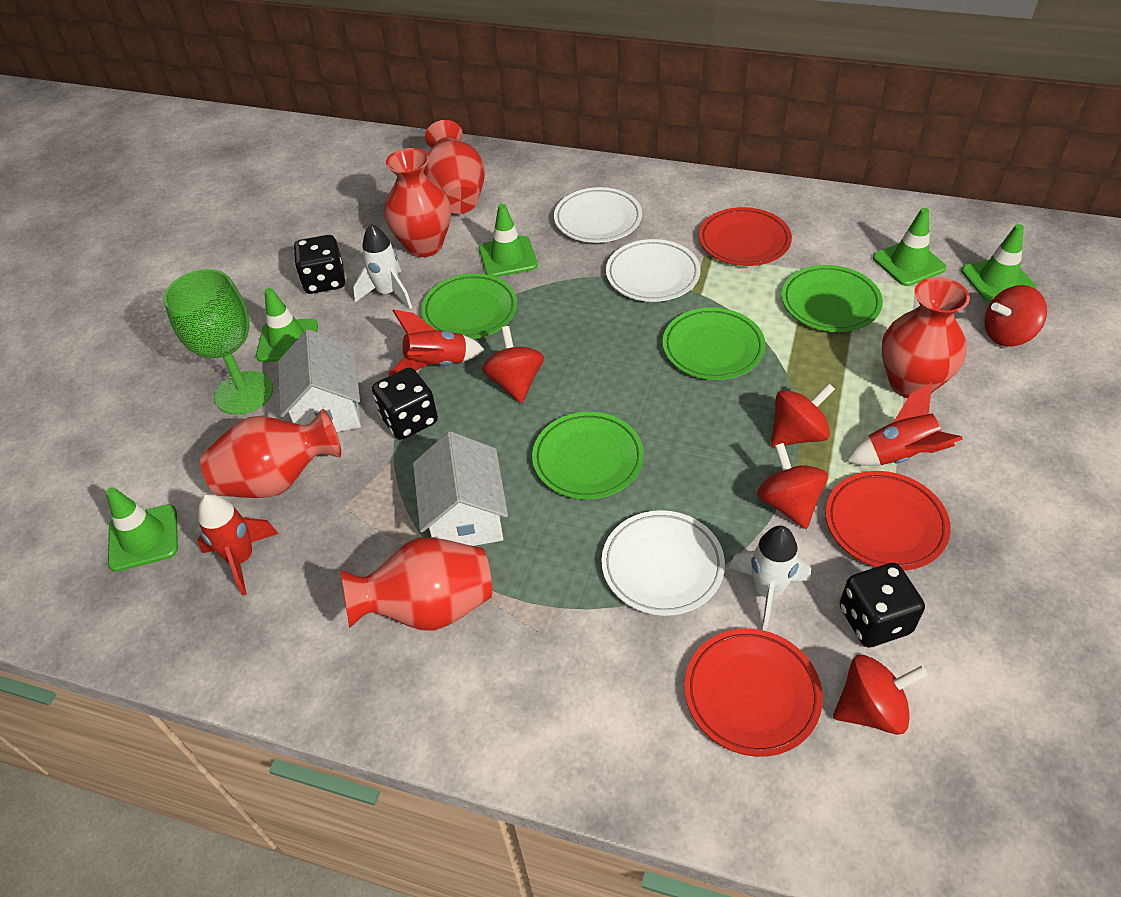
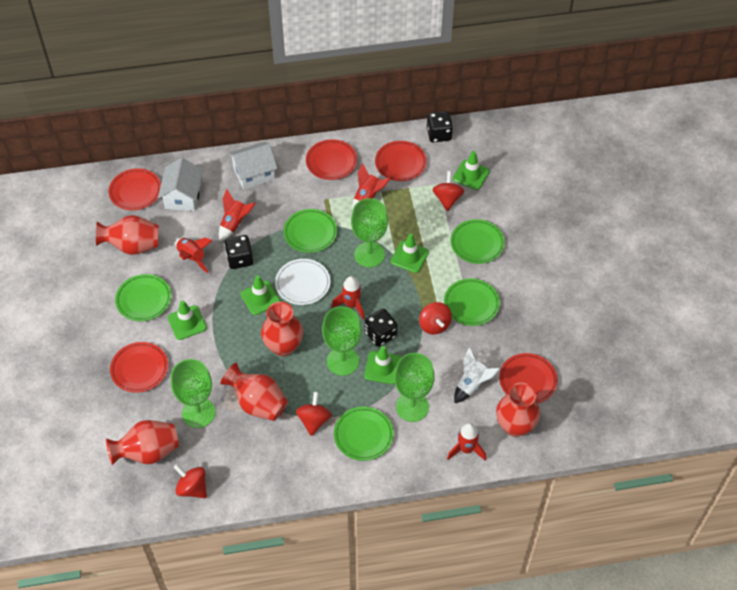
green goblet: 1 -> 4
green plate: 4 -> 5
red plate: 3 -> 5
red rocket: 3 -> 5
red spinning top: 5 -> 4
white plate: 3 -> 1
white rocket: 2 -> 1

